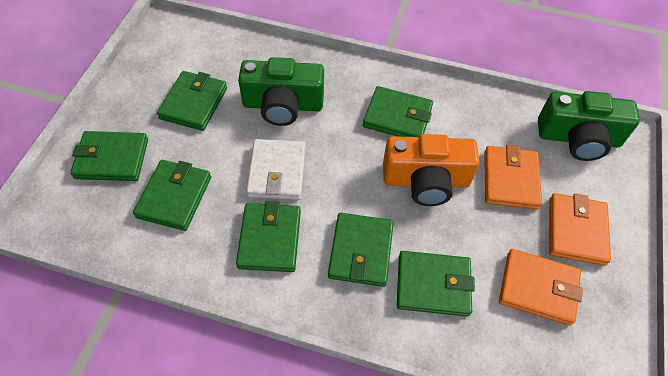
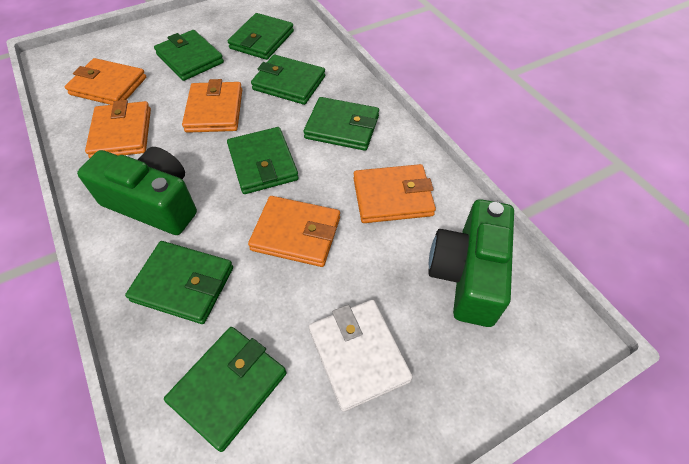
orange camera: 1 -> 0
orange wallet: 3 -> 5

